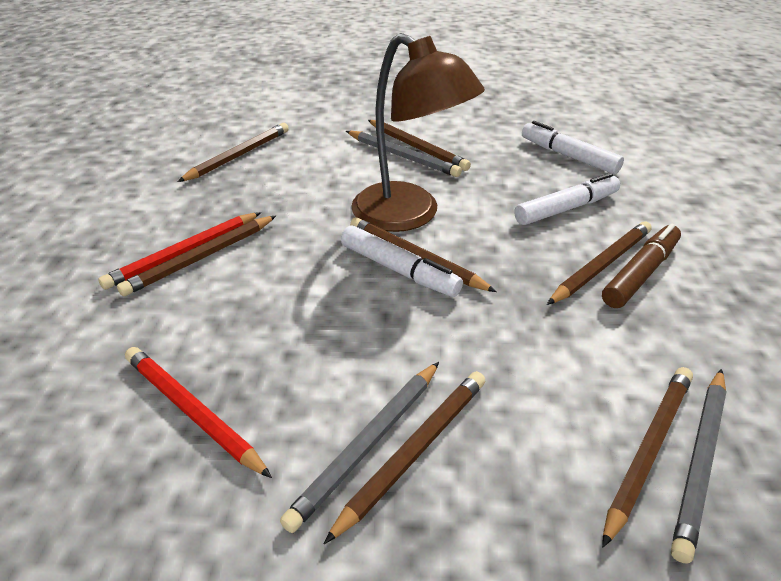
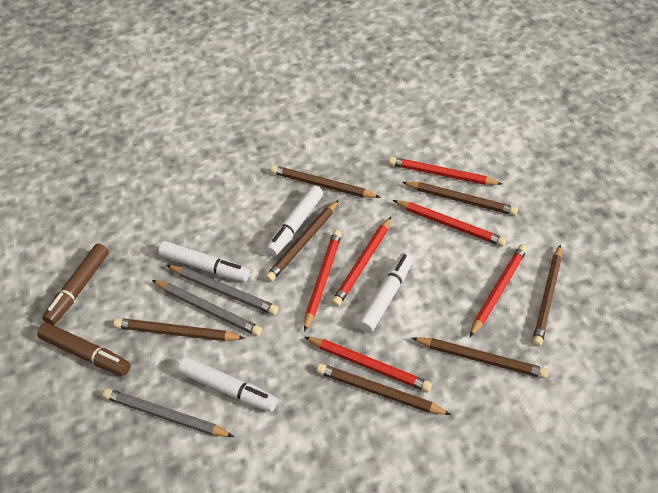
brown lamp: 1 -> 0
brown marker: 1 -> 2
red pencil: 2 -> 6
white marker: 3 -> 4

